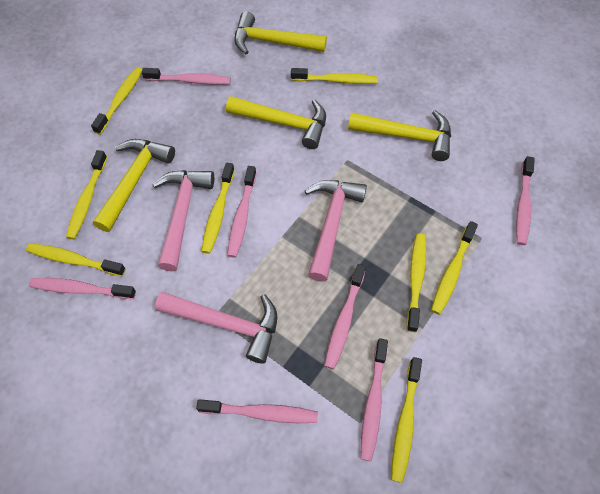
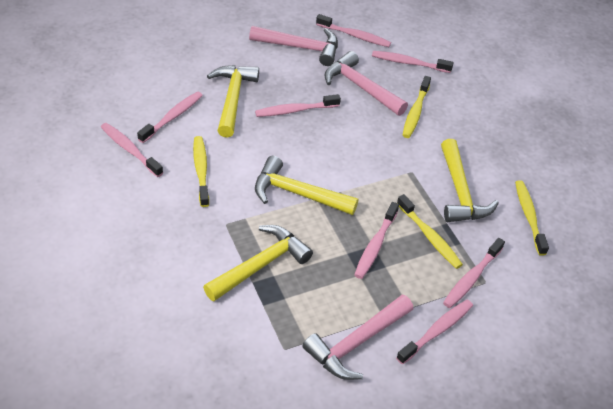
pink toothbrush: 7 -> 8
yellow toothbrush: 8 -> 4

